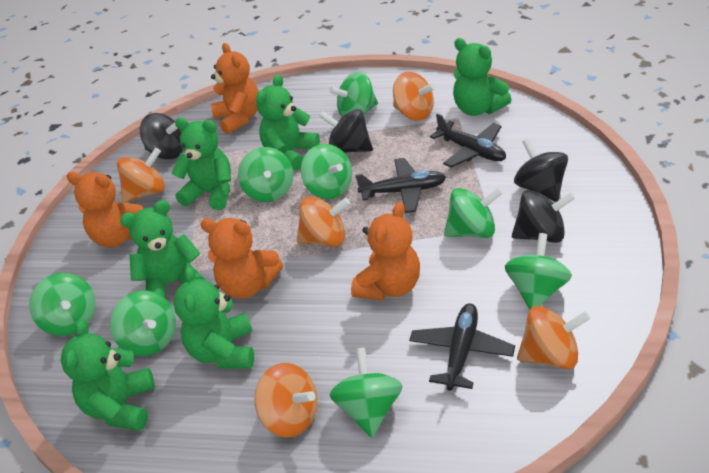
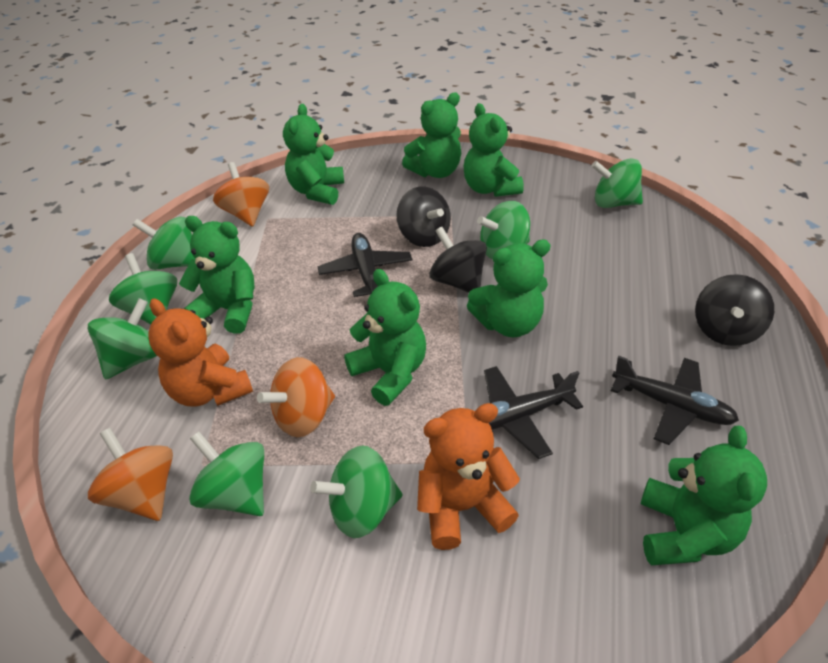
black spinning top: 4 -> 3
green spinning top: 8 -> 7
green teddy bear: 6 -> 7
orange spinning top: 5 -> 3
orange teddy bear: 4 -> 2

